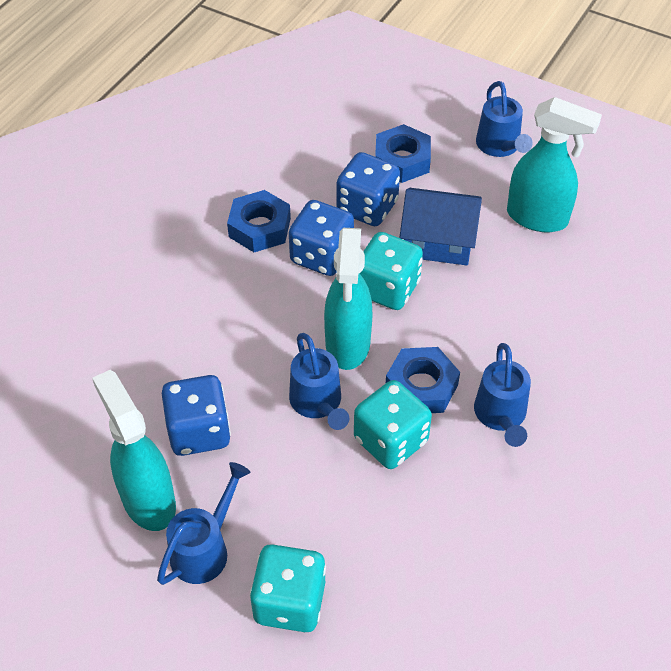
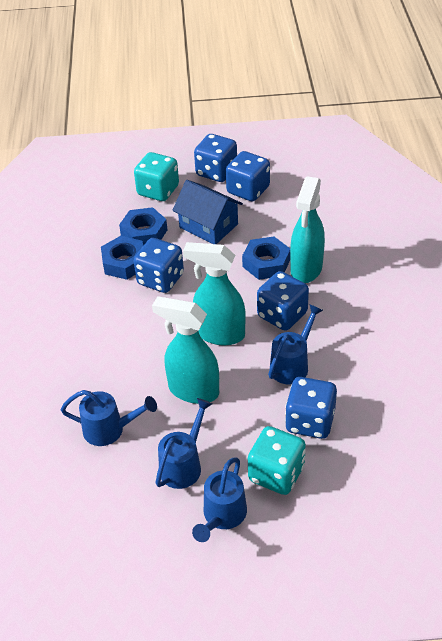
blue dice: 3 -> 5
turquoise dice: 3 -> 2

